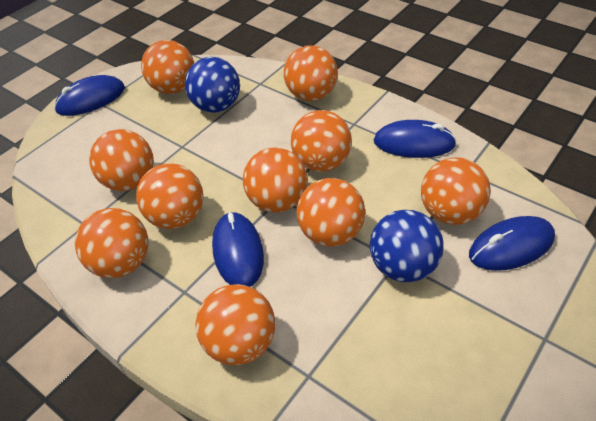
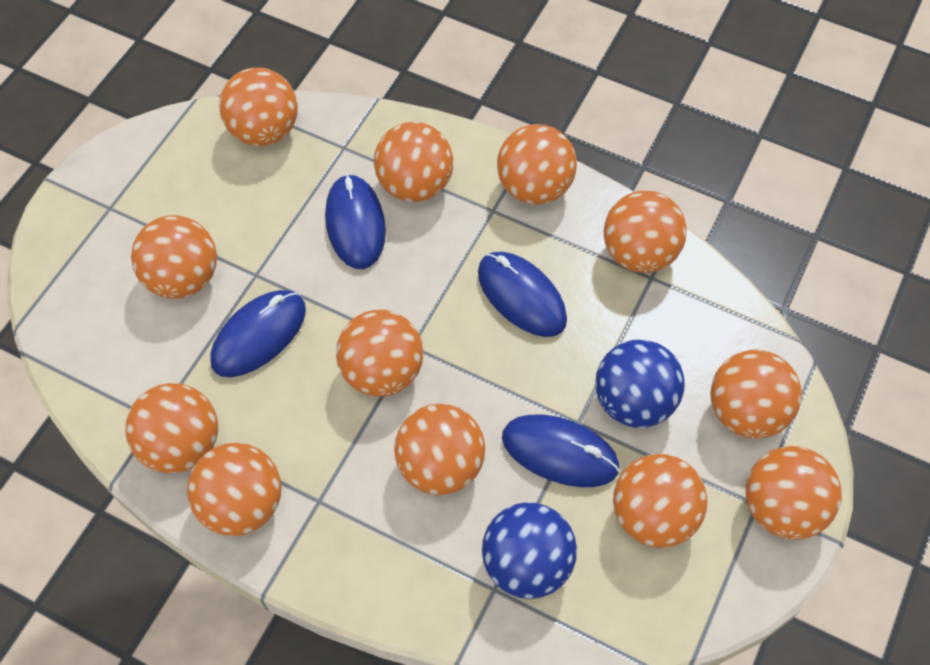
orange ball: 10 -> 12

